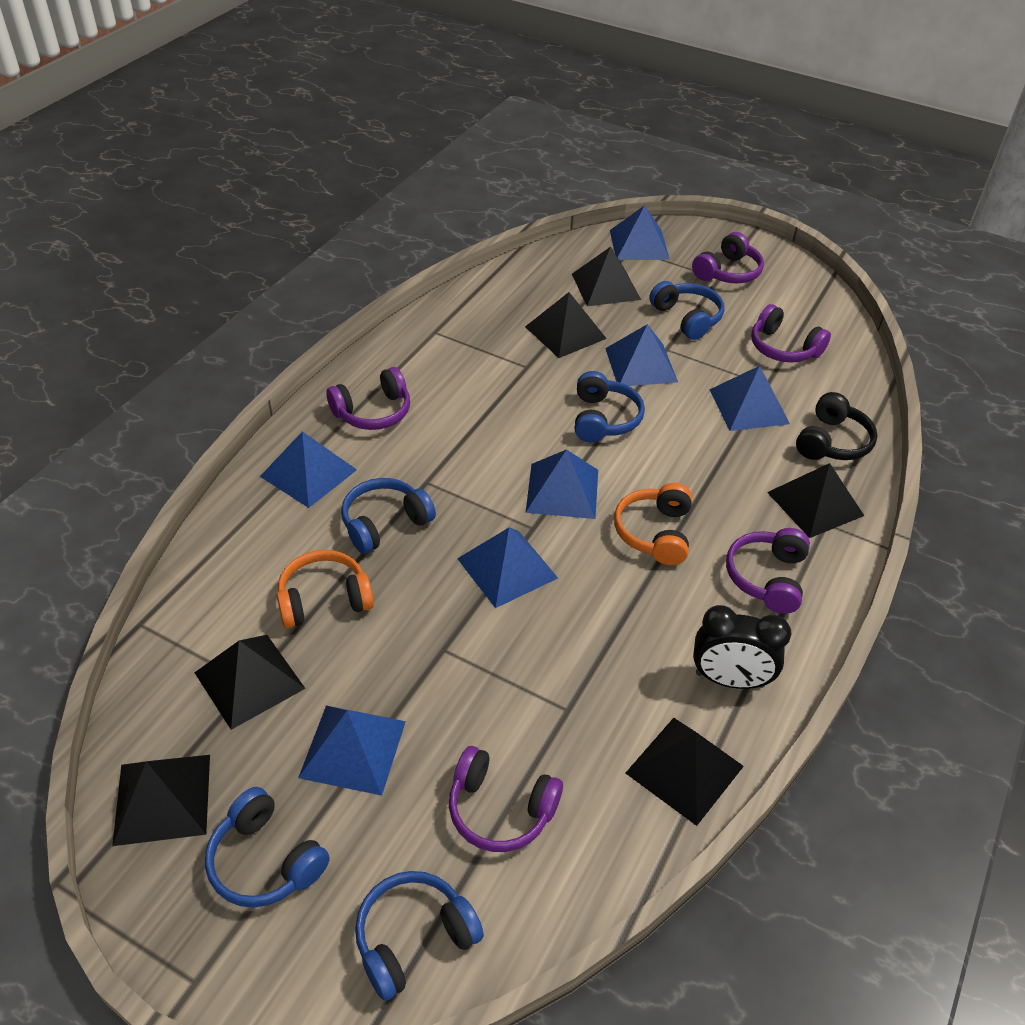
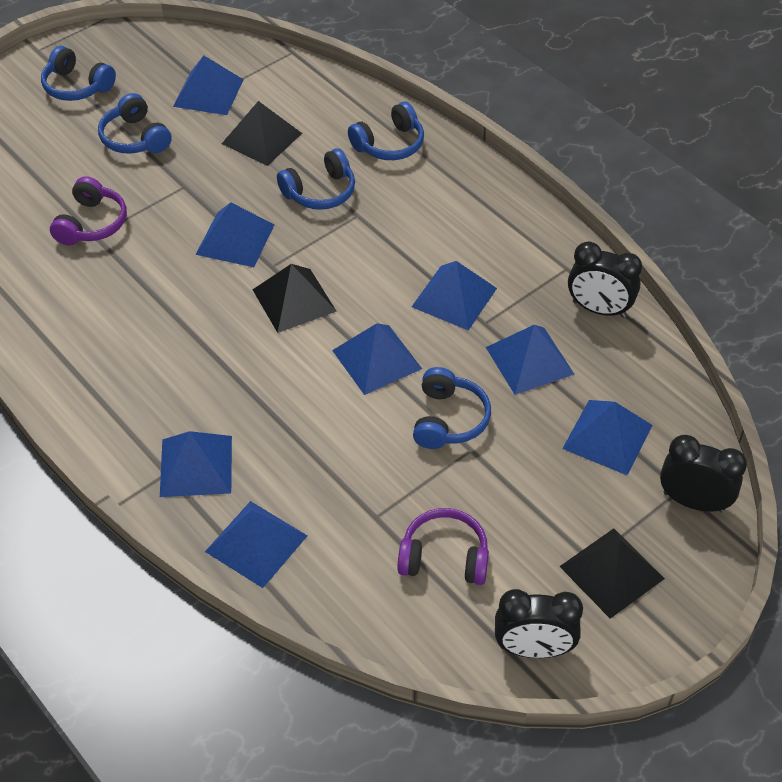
black clock: 1 -> 3
black headphones: 1 -> 0
black pyramid: 6 -> 3
blue pyramid: 7 -> 8
orange headphones: 2 -> 0
purple headphones: 5 -> 2

